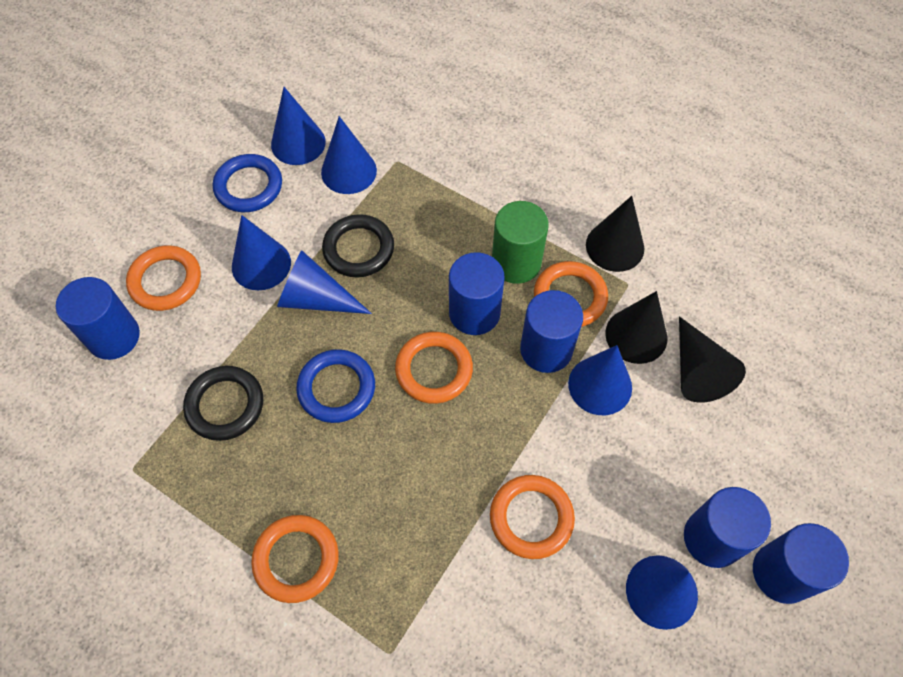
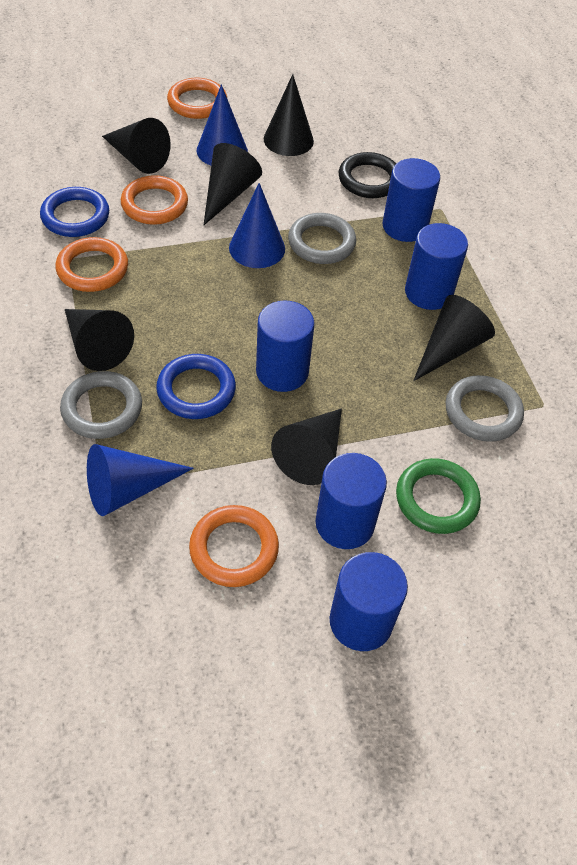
black cone: 3 -> 6
black ring: 2 -> 1
blue cone: 6 -> 3
green cylinder: 1 -> 0
green ring: 0 -> 1
grey ring: 0 -> 3
orange ring: 5 -> 4

